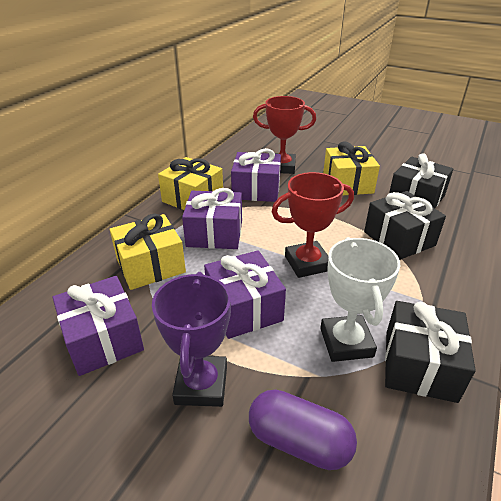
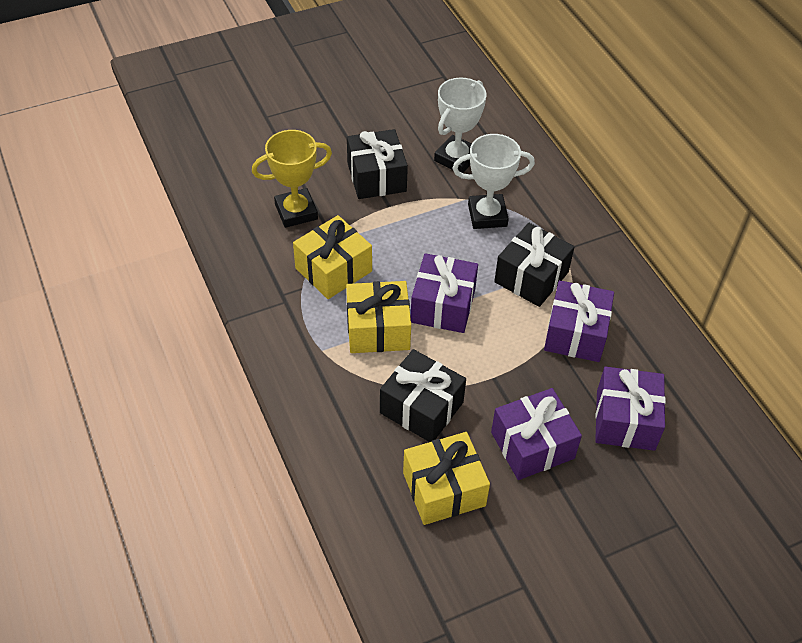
purple capsule: 1 -> 0
purple trophy: 1 -> 0
red trophy: 2 -> 0
white trophy: 1 -> 2
yellow trophy: 0 -> 1

